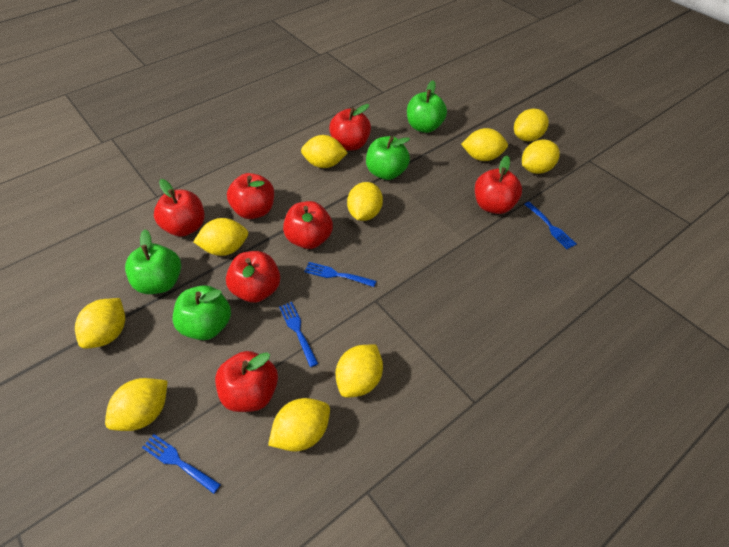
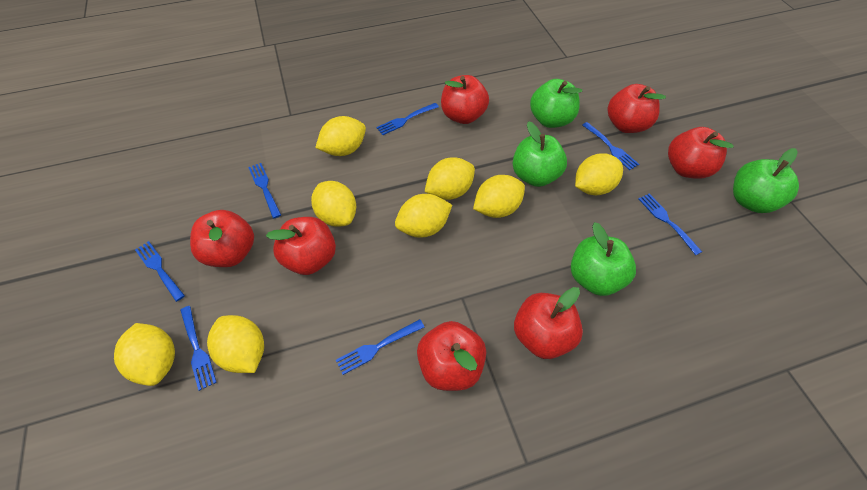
blue fork: 4 -> 7
yellow lemon: 10 -> 8

